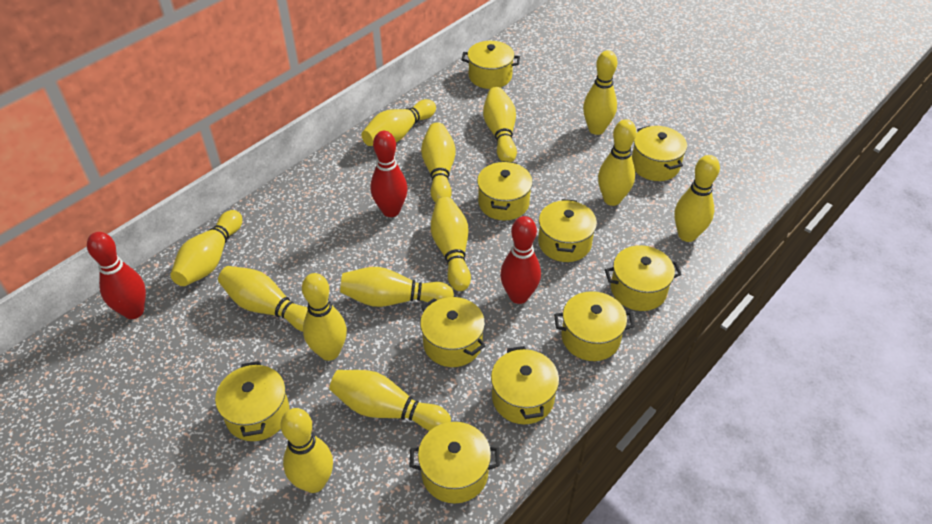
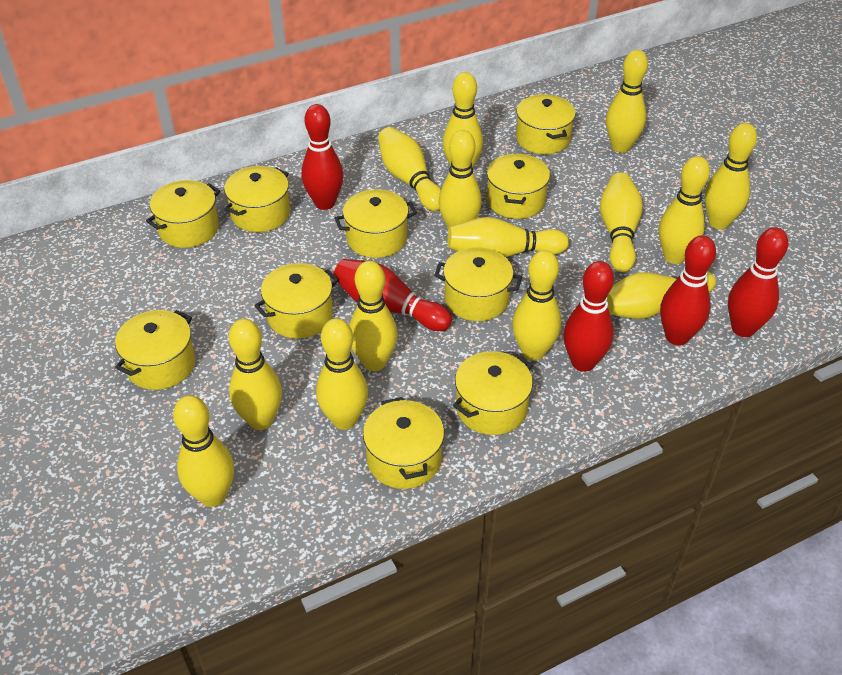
red bowling pin: 3 -> 5
yellow bowling pin: 13 -> 14

